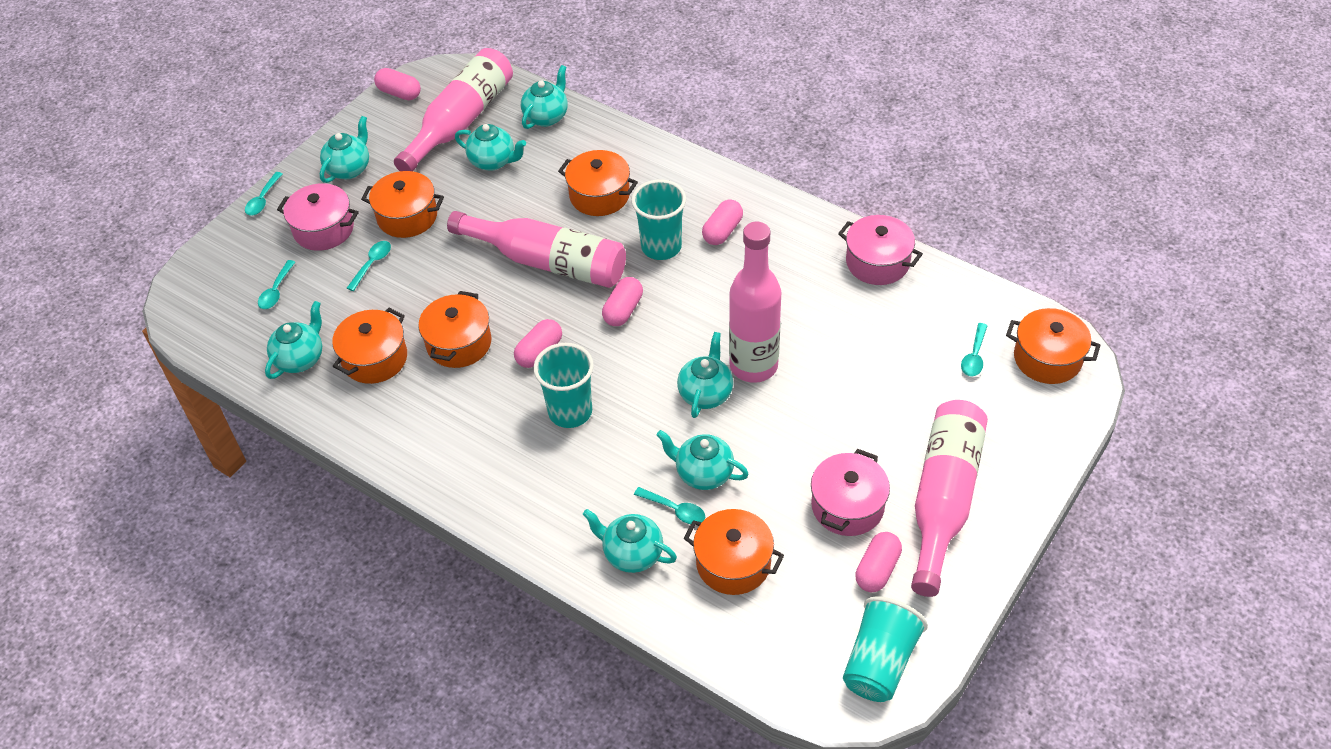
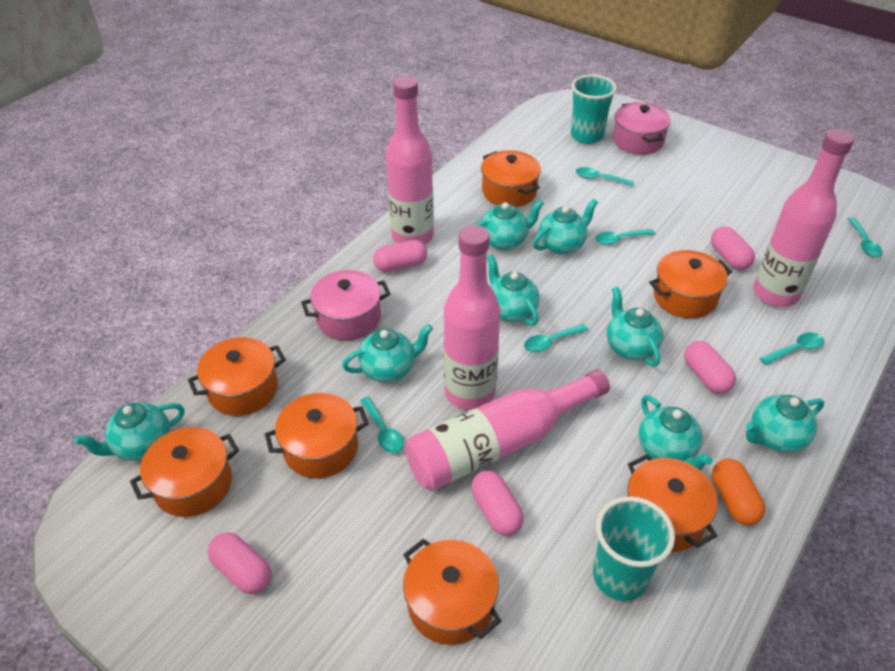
orange capsule: 0 -> 1
orange pot: 6 -> 7
pink pot: 3 -> 2
turquoise cup: 3 -> 2
turquoise spoon: 5 -> 6
turquoise teapot: 7 -> 8

